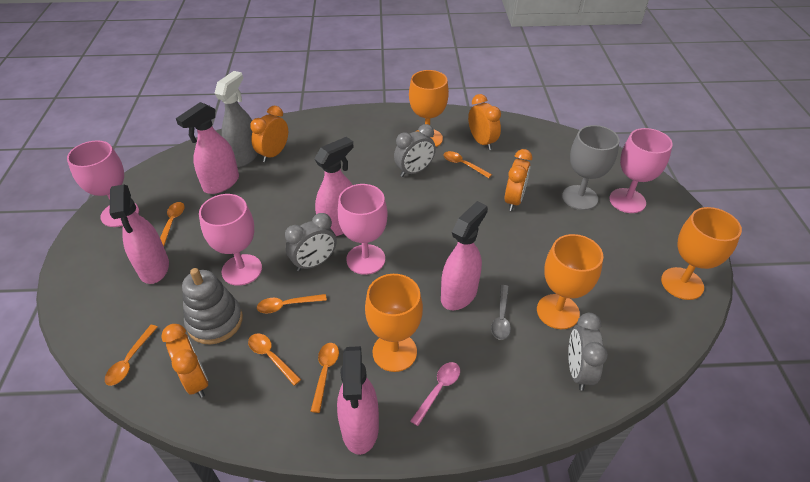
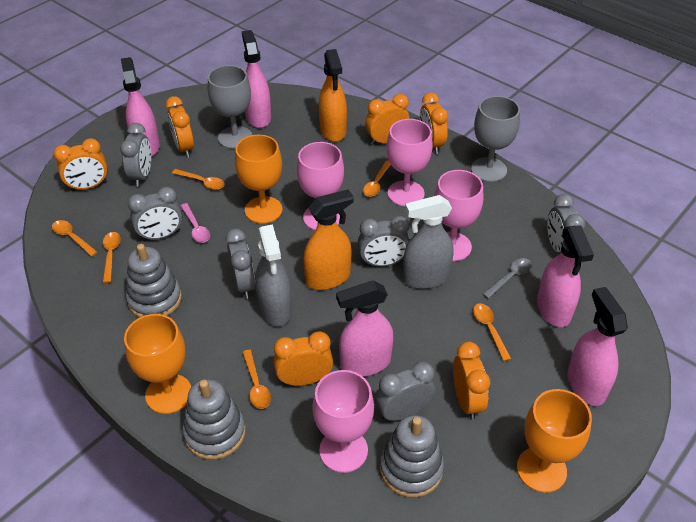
grey clock: 3 -> 6
grey goblet: 1 -> 2
grey spray bottle: 1 -> 2
grey stacking toy: 1 -> 3
orange clock: 4 -> 6
orange goblet: 4 -> 3
orange spray bottle: 0 -> 2

